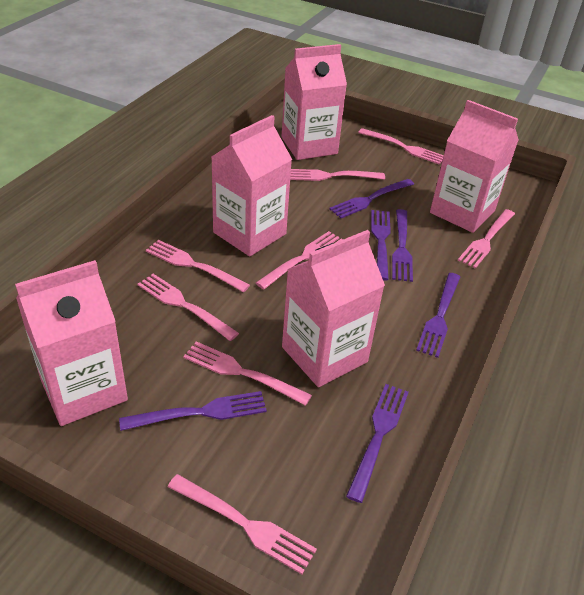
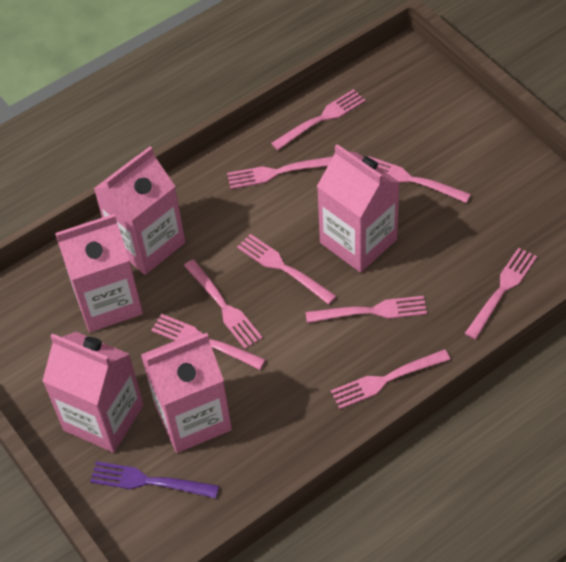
pink fork: 8 -> 9
purple fork: 6 -> 1

